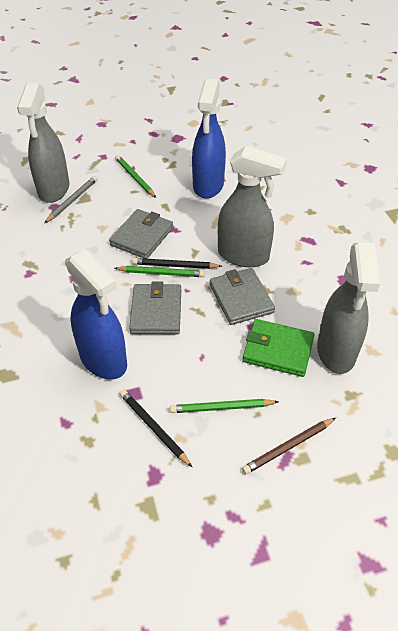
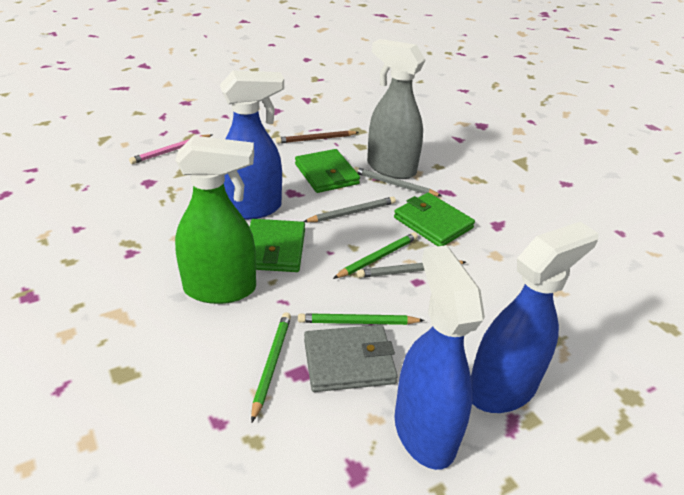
black pencil: 2 -> 0
blue spray bottle: 2 -> 3
green spray bottle: 0 -> 1
green wallet: 1 -> 3
grey pencil: 1 -> 3
grey spray bottle: 3 -> 1
grey wallet: 3 -> 1
pink pencil: 0 -> 1

